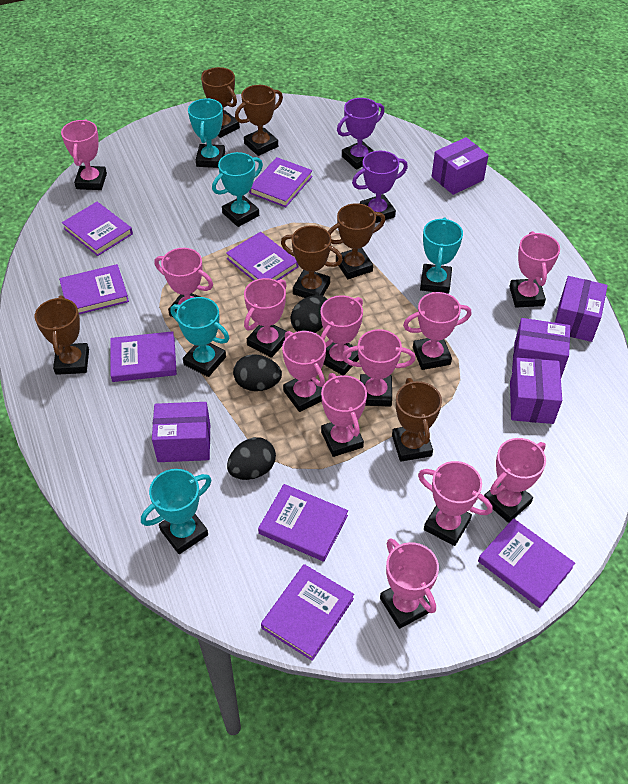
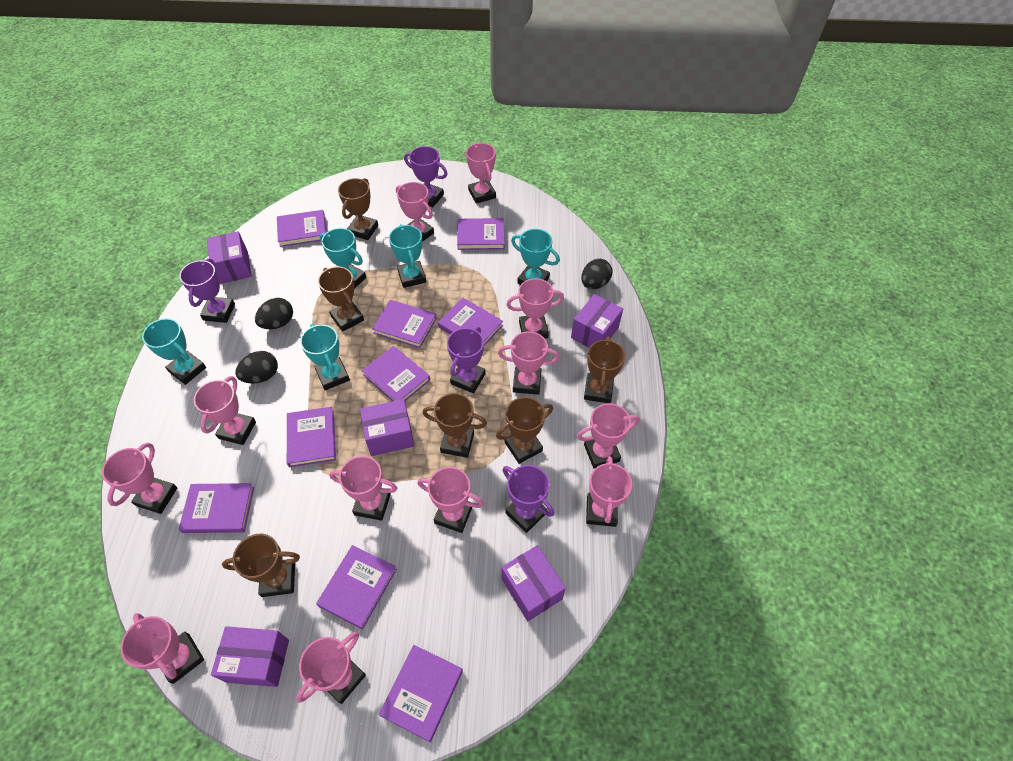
purple book: 8 -> 9
purple trophy: 2 -> 4

